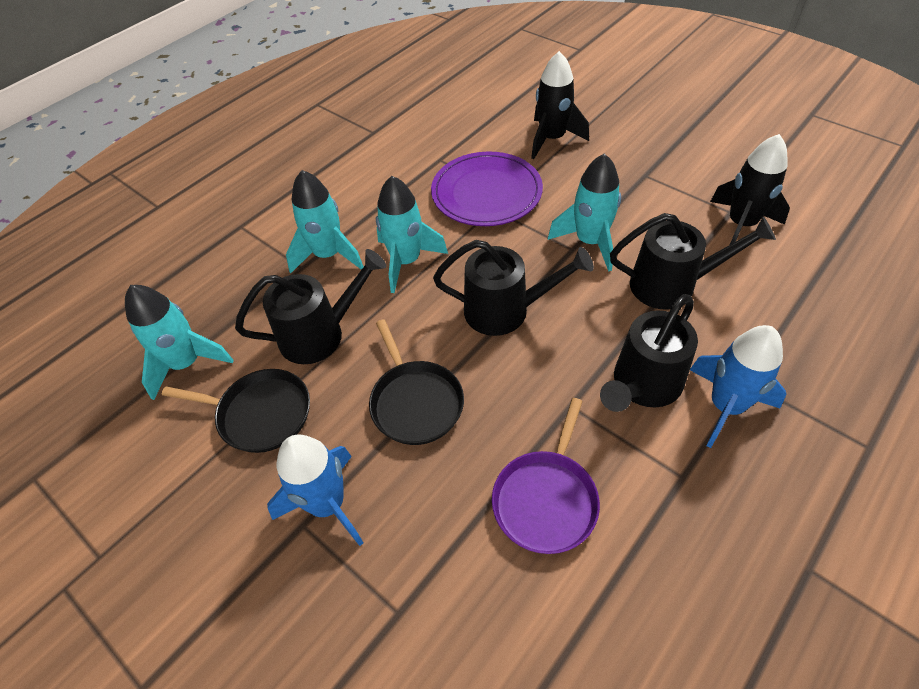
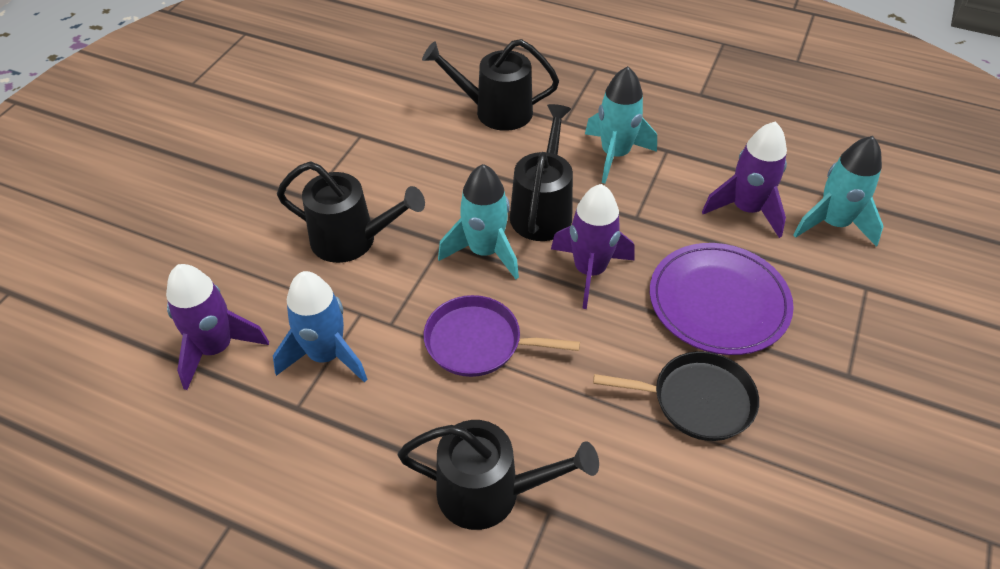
black pan: 2 -> 1
black rocket: 2 -> 0
blue rocket: 2 -> 1
purple rocket: 0 -> 3
turquoise rocket: 4 -> 3

